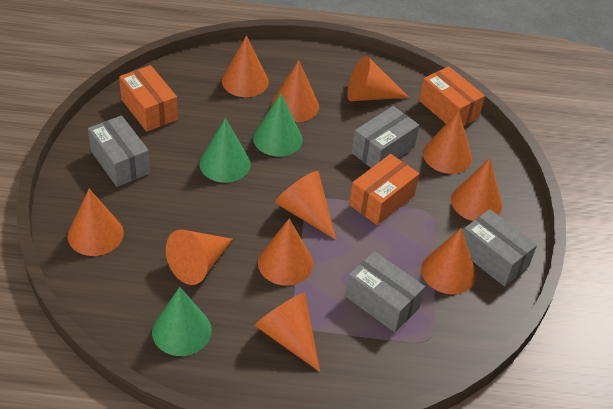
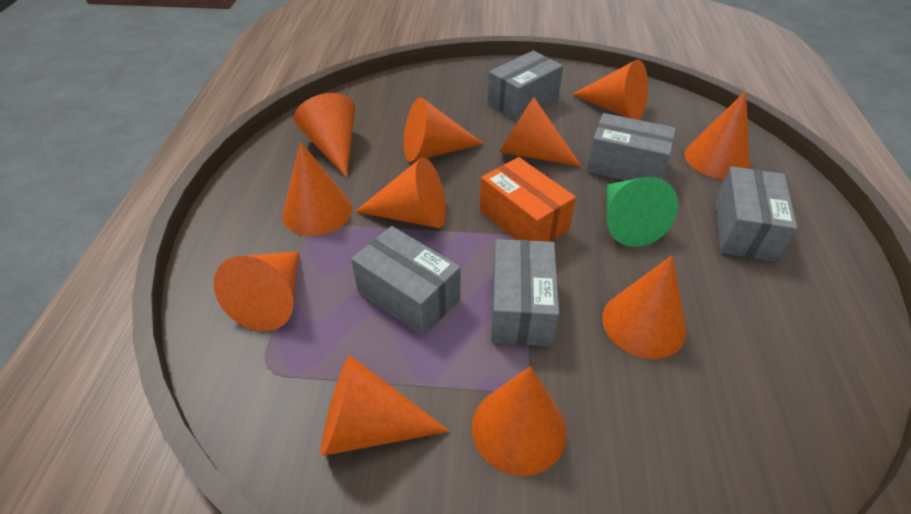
green cone: 3 -> 1
grey box: 4 -> 5
orange box: 3 -> 1

